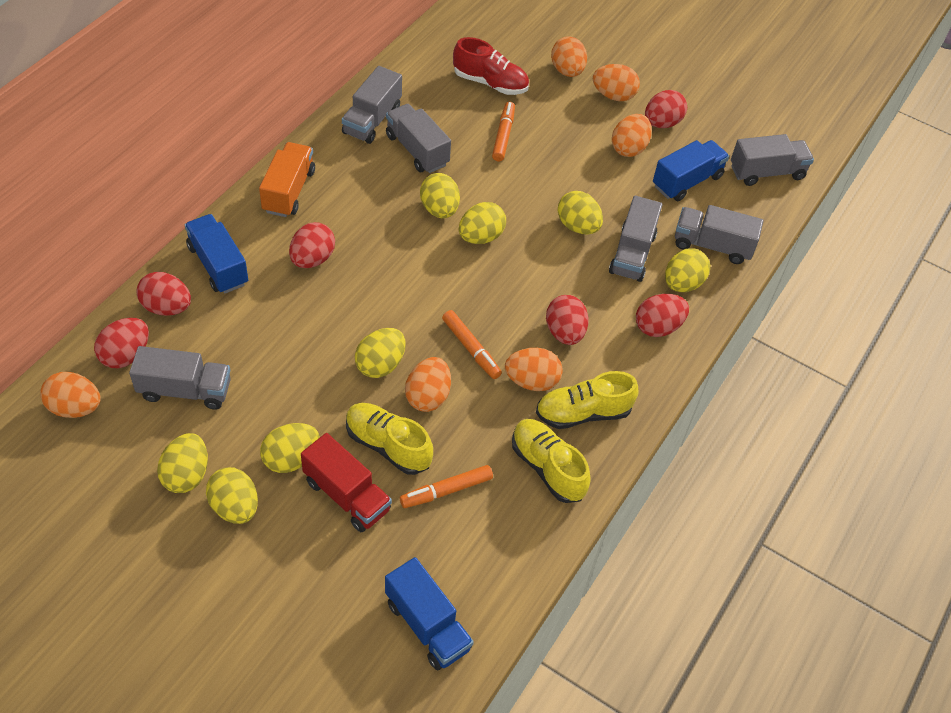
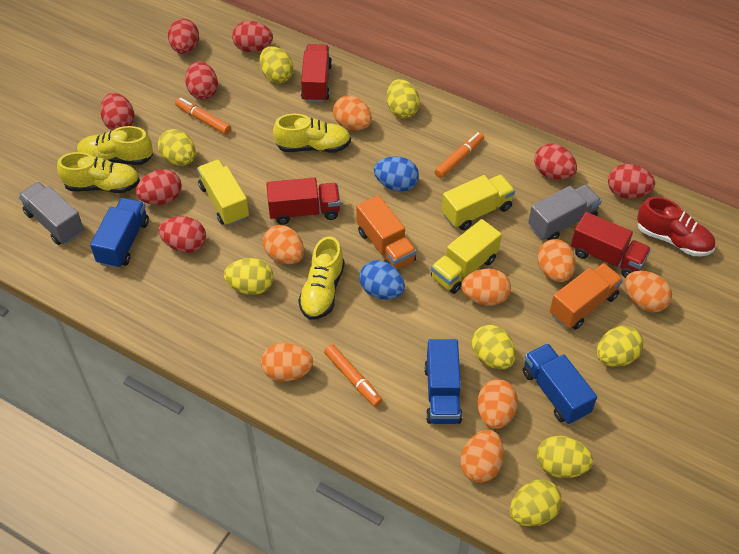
blue egg: 0 -> 2
grey truck: 6 -> 2
orange egg: 6 -> 8
orange truck: 1 -> 2
red egg: 6 -> 8
red truck: 1 -> 3
yellow shoe: 3 -> 4
yellow truck: 0 -> 3

